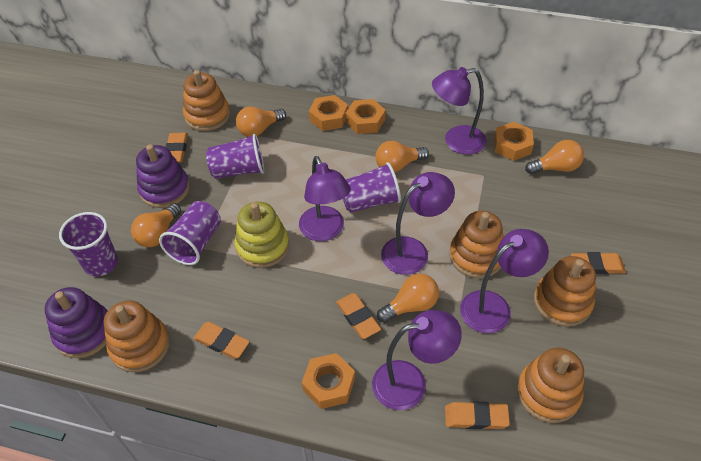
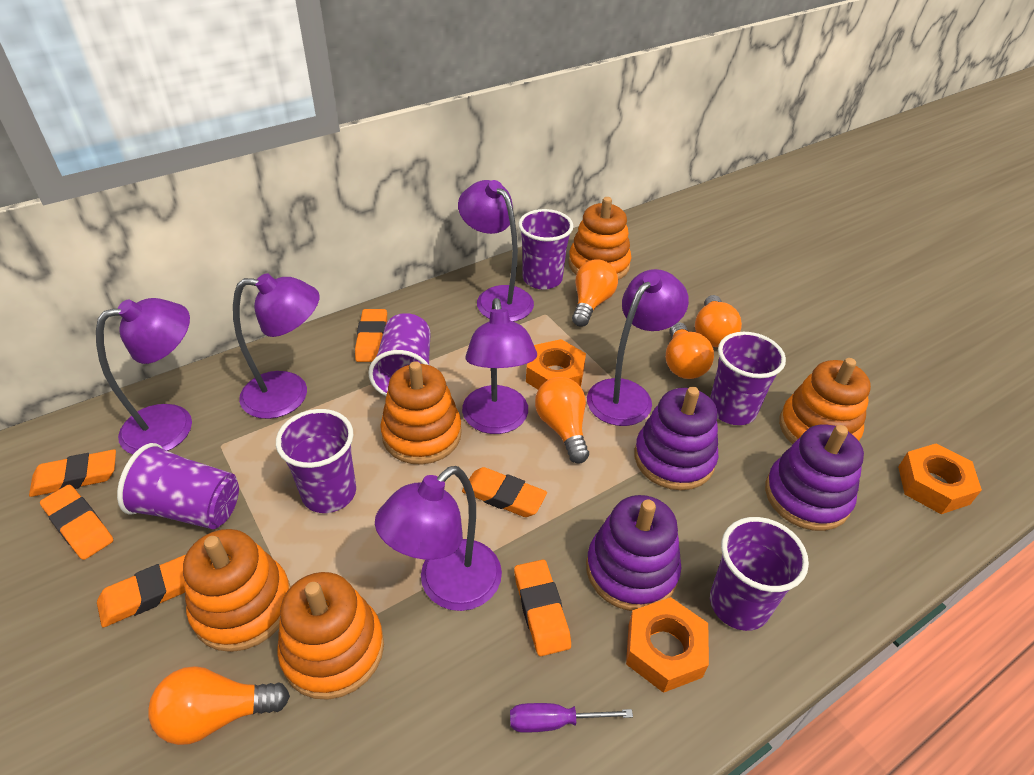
orange eraser: 5 -> 6
orange nut: 4 -> 3
purple cup: 4 -> 6
purple lamp: 5 -> 6
purple screwdriver: 0 -> 1
purple stacking toy: 2 -> 3
yellow stacking toy: 1 -> 0

